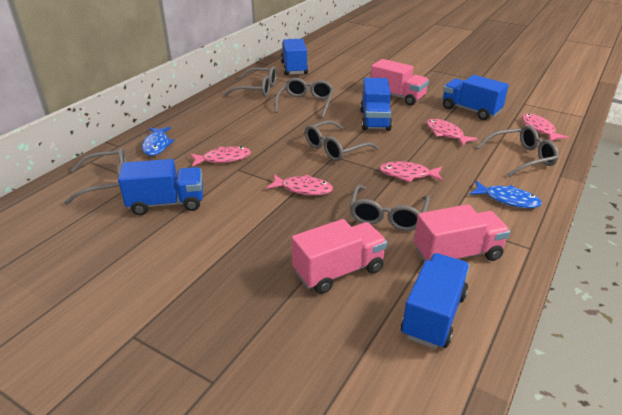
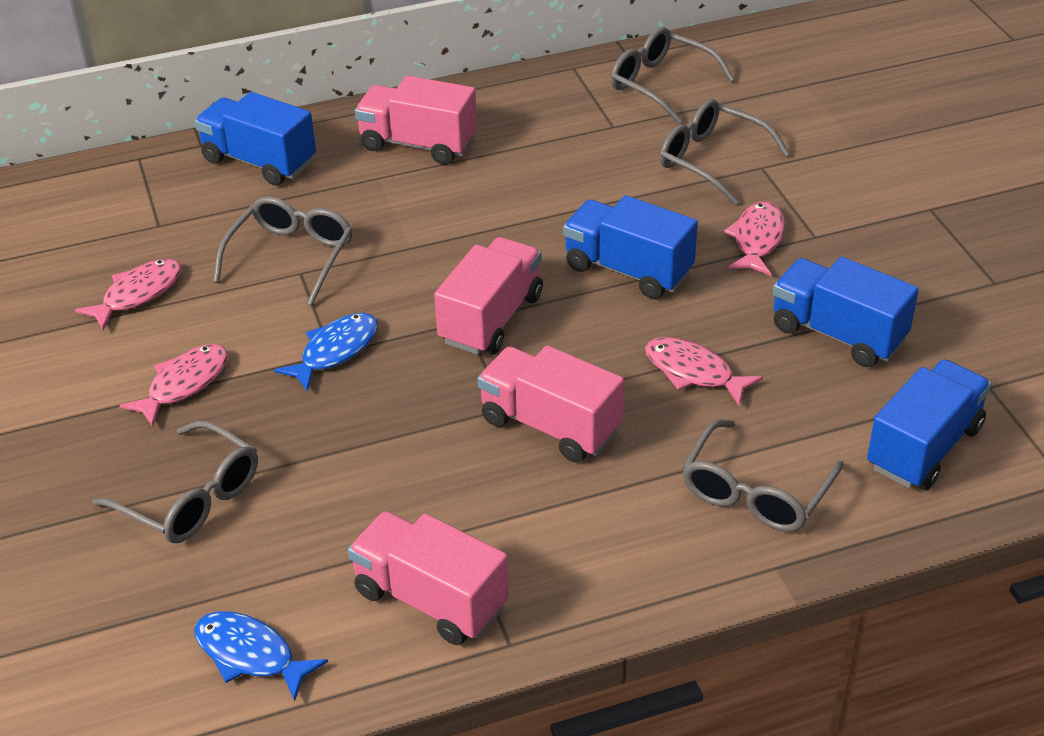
blue truck: 5 -> 4
grey glasses: 6 -> 5
pink fish: 5 -> 4
pink truck: 3 -> 4

